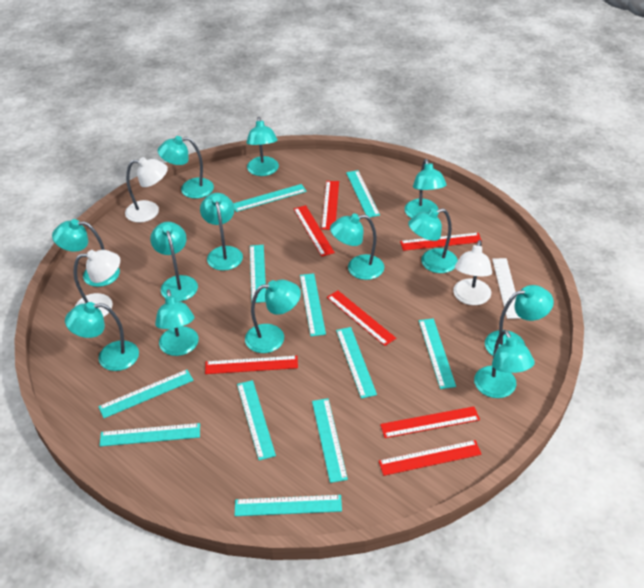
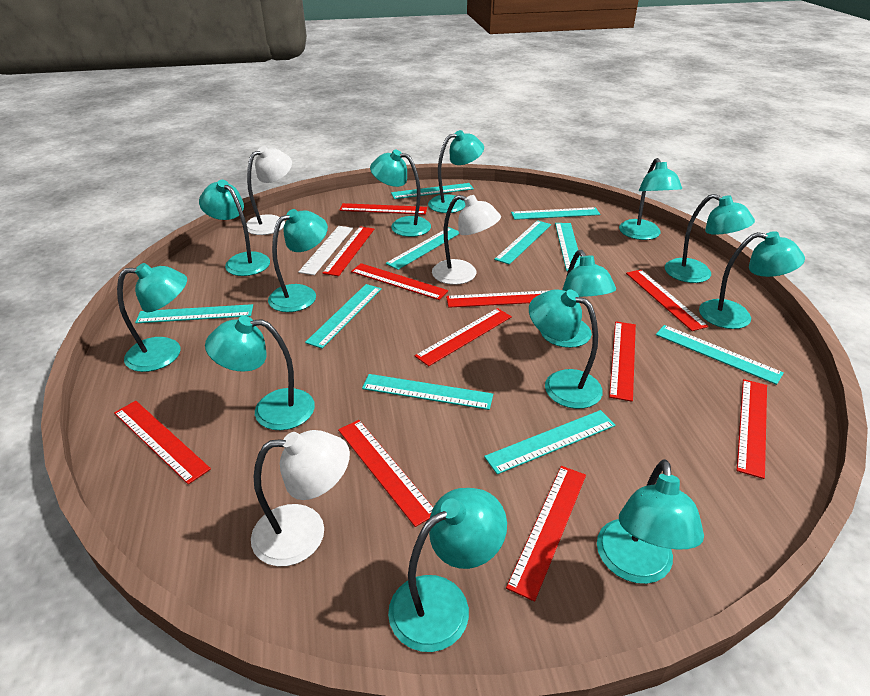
red ruler: 7 -> 11
turquoise ruler: 11 -> 10

